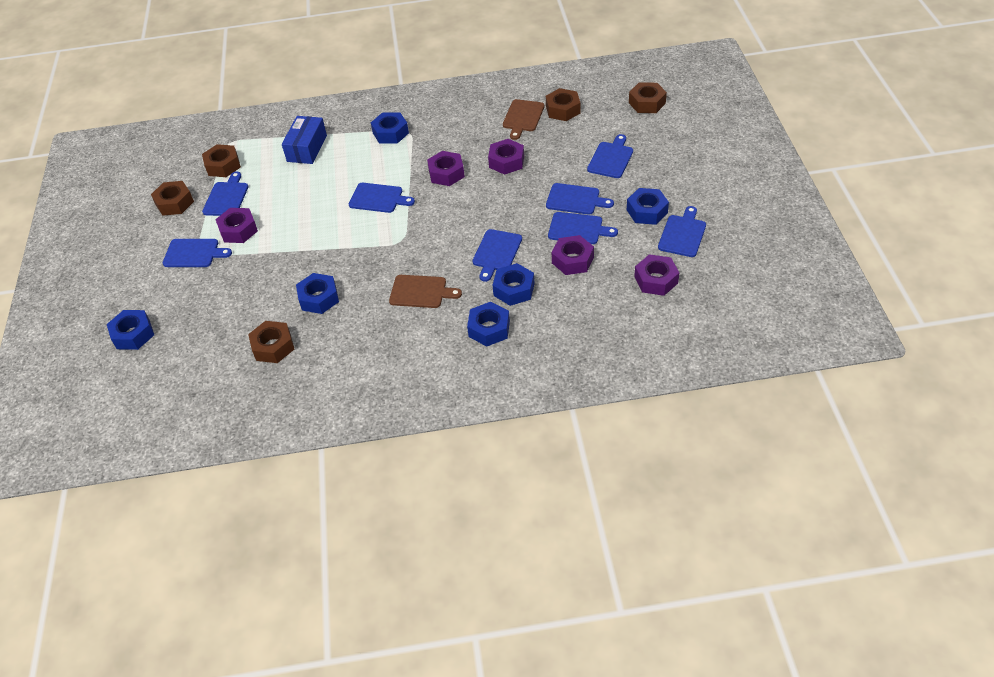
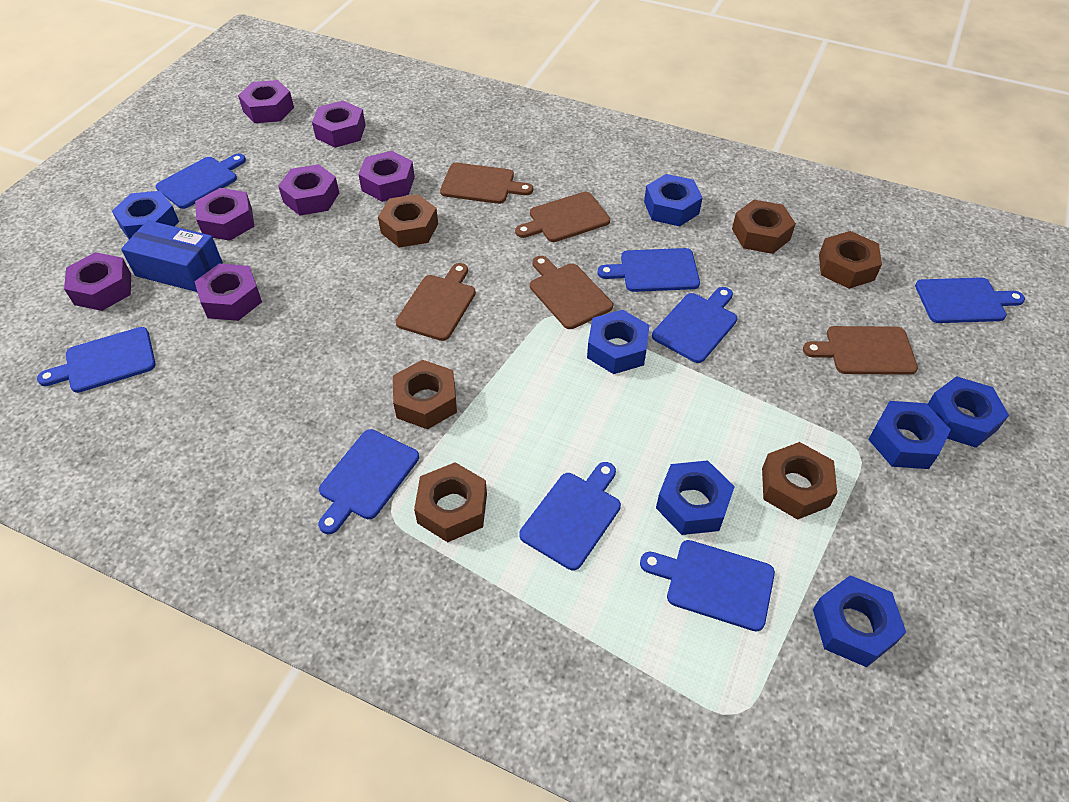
blue nut: 6 -> 7
brown cutting board: 2 -> 5
brown nut: 5 -> 6
purple nut: 5 -> 7

